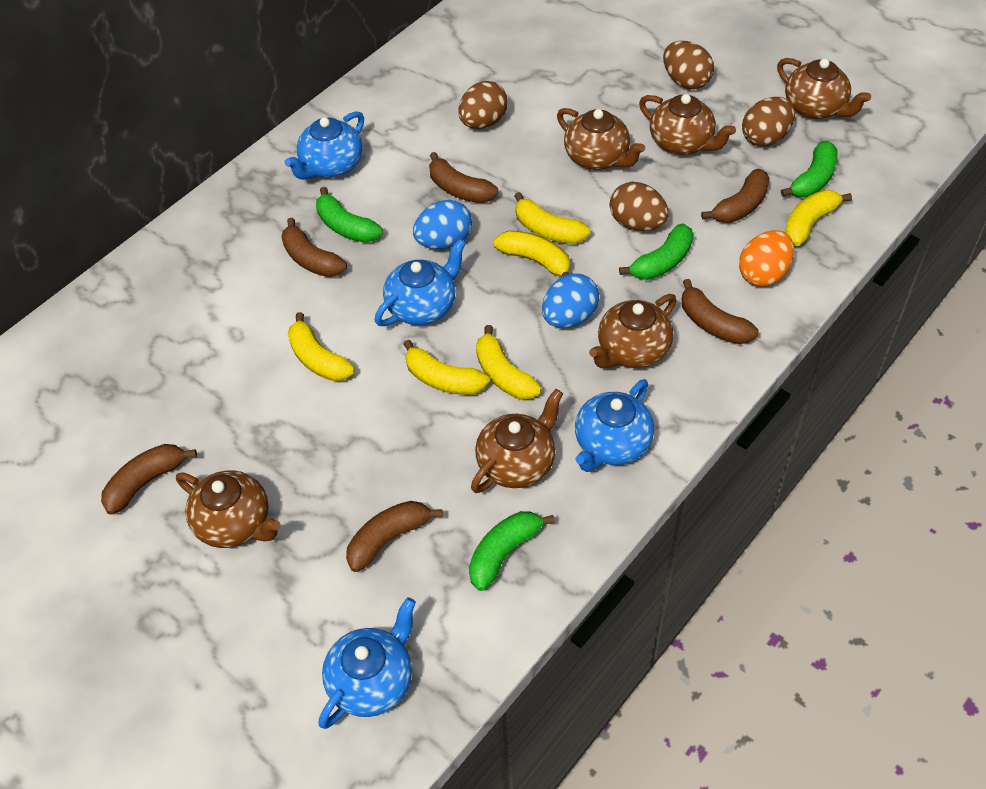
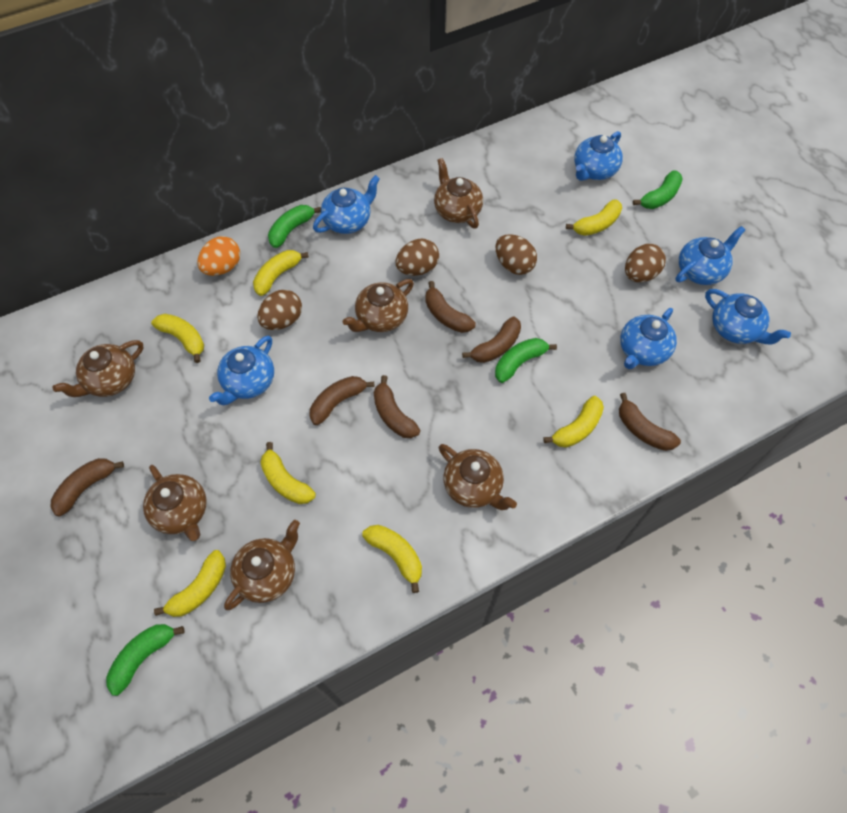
blue egg: 2 -> 0
blue teapot: 4 -> 6
yellow banana: 6 -> 7

